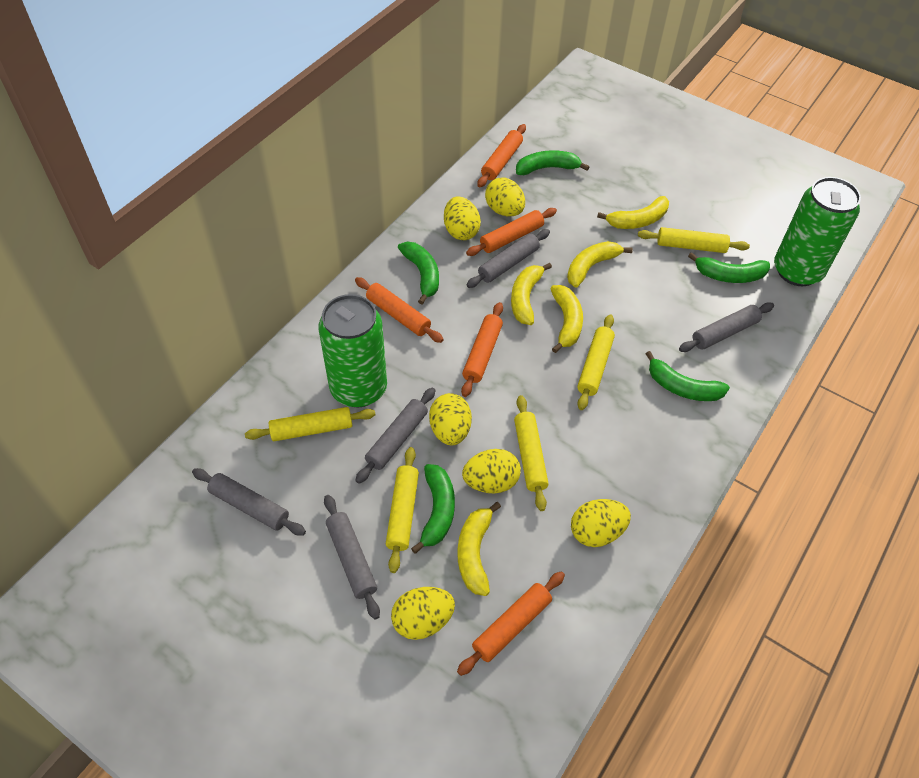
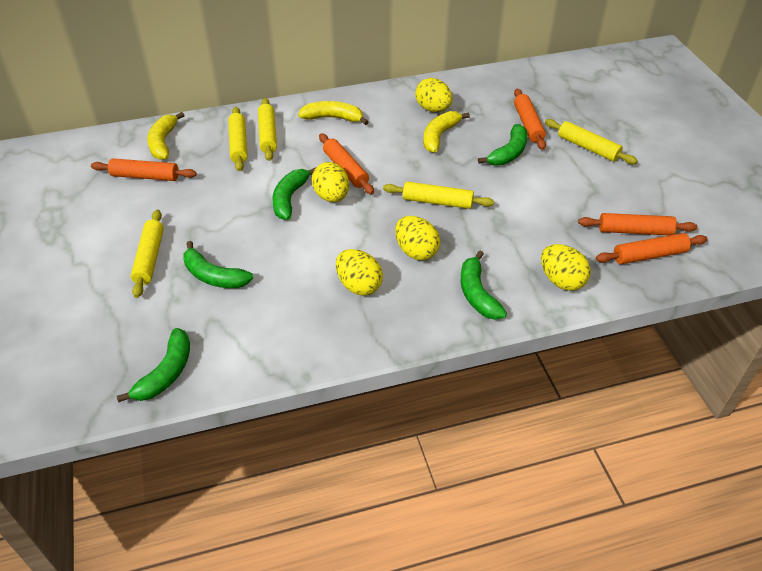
green can: 2 -> 0
grey rolling pin: 5 -> 0
yellow banana: 5 -> 3
yellow egg: 6 -> 5

